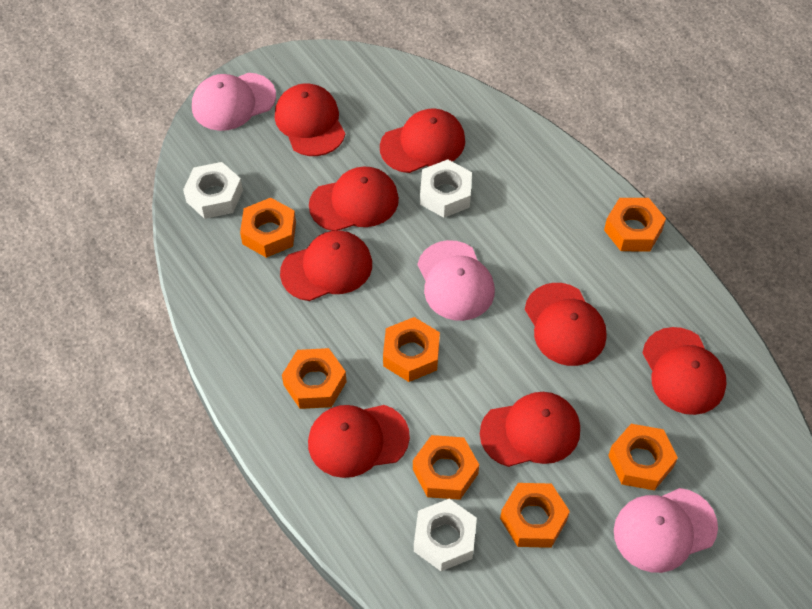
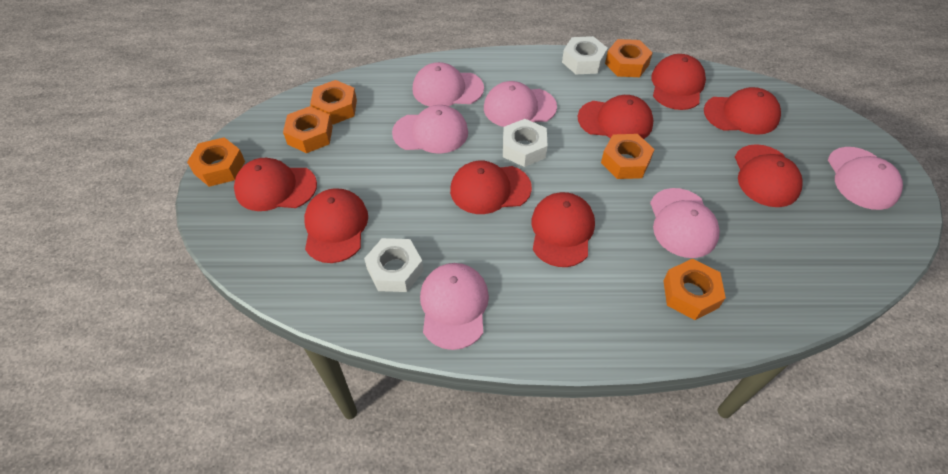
orange nut: 7 -> 6
pink cap: 3 -> 6

